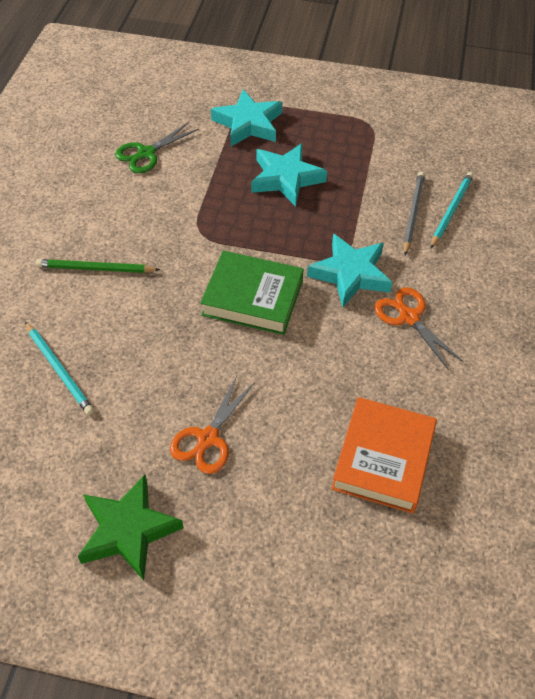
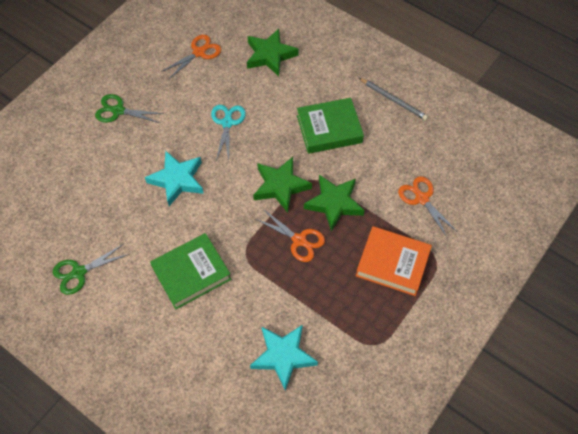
green book: 1 -> 2
green pencil: 1 -> 0
green scissors: 1 -> 2
green star: 1 -> 3
orange scissors: 2 -> 3
turquoise pencil: 2 -> 0
turquoise scissors: 0 -> 1
turquoise star: 3 -> 2

